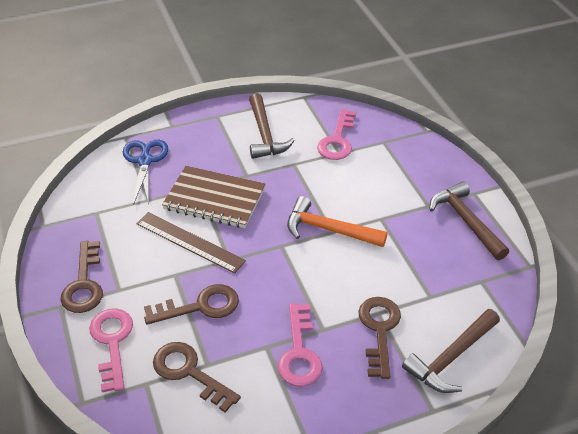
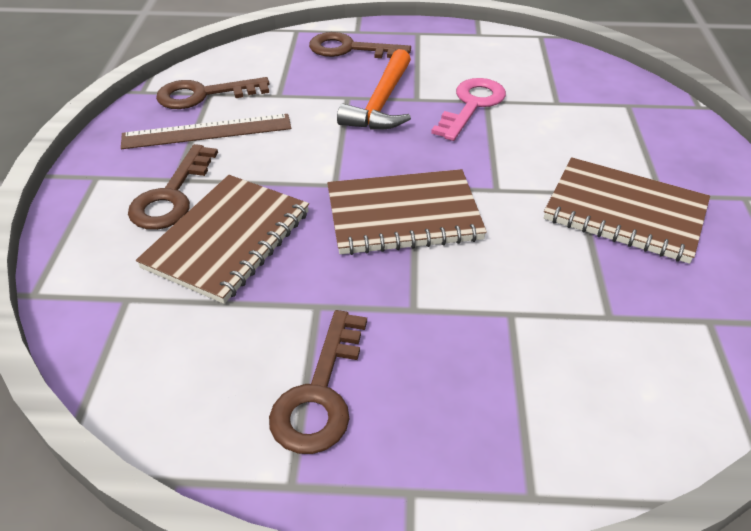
blue scissors: 1 -> 0
brown hammer: 3 -> 0
brown notebook: 1 -> 3
pink key: 3 -> 1

